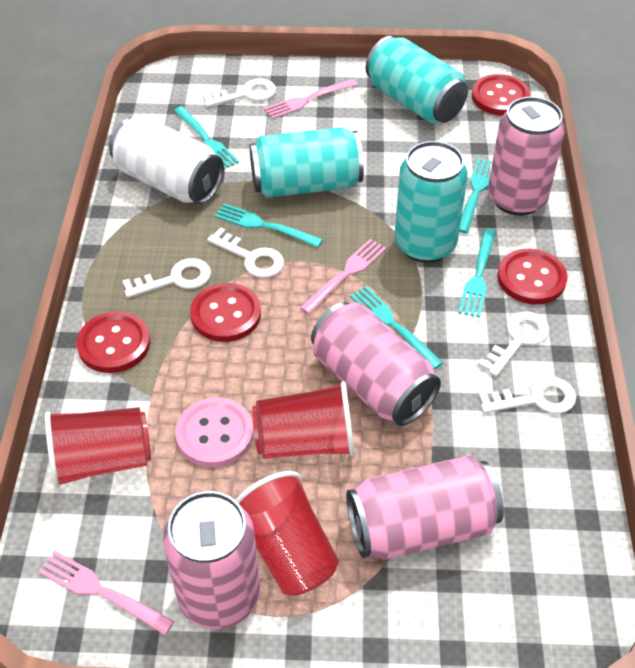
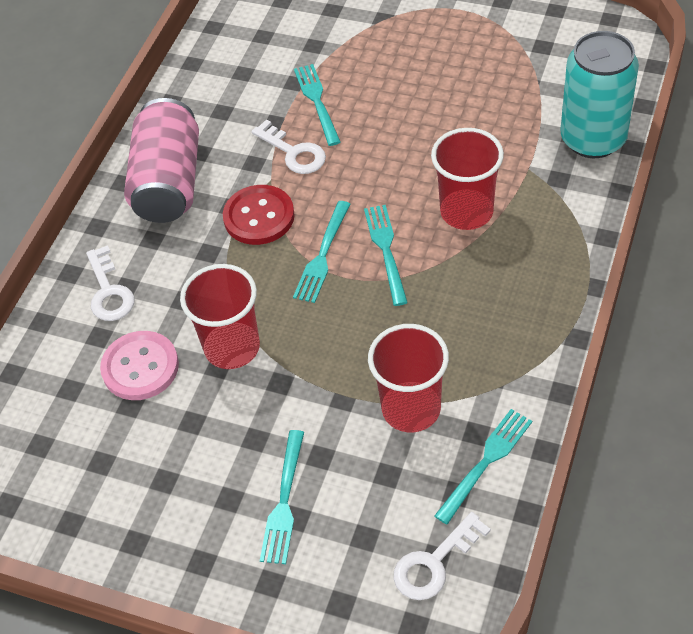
pink can: 4 -> 1
pink fork: 3 -> 0
red button: 4 -> 1
turquoise can: 3 -> 1
white can: 1 -> 0
white key: 5 -> 3

